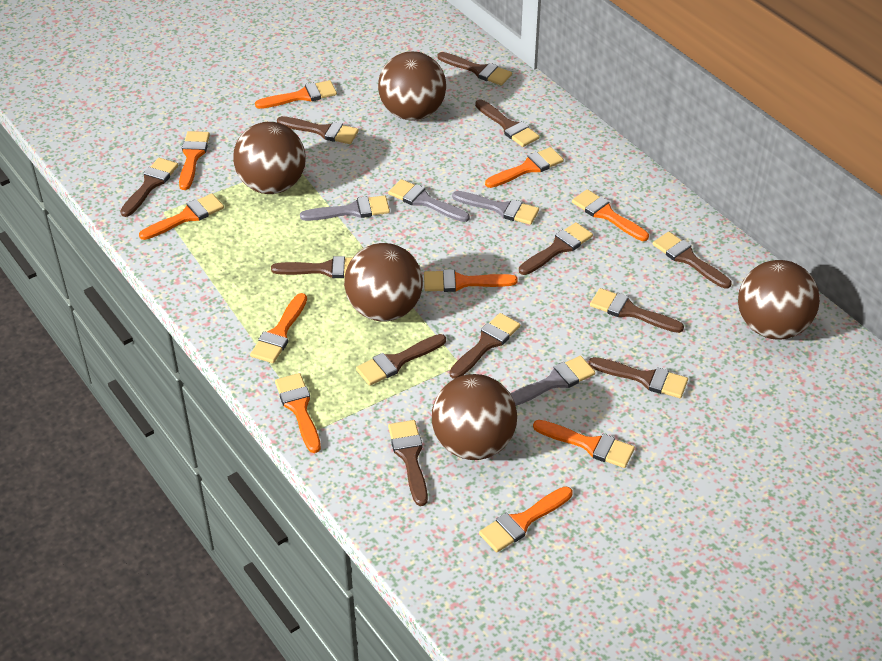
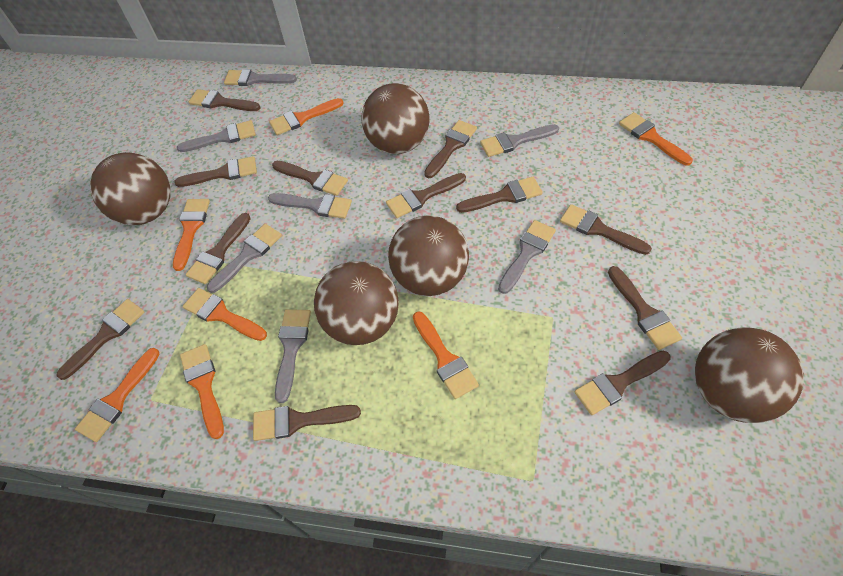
grey brush: 4 -> 7
orange brush: 10 -> 7

